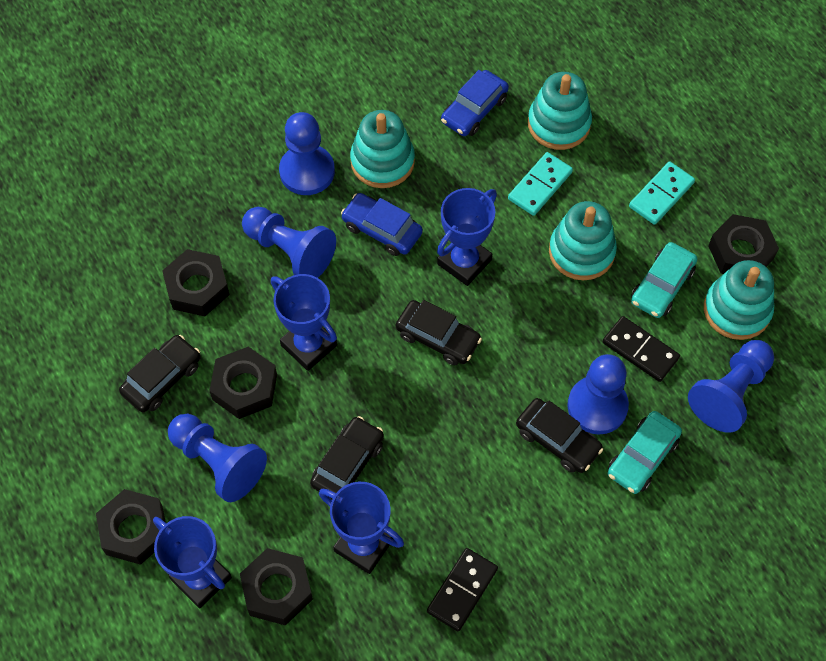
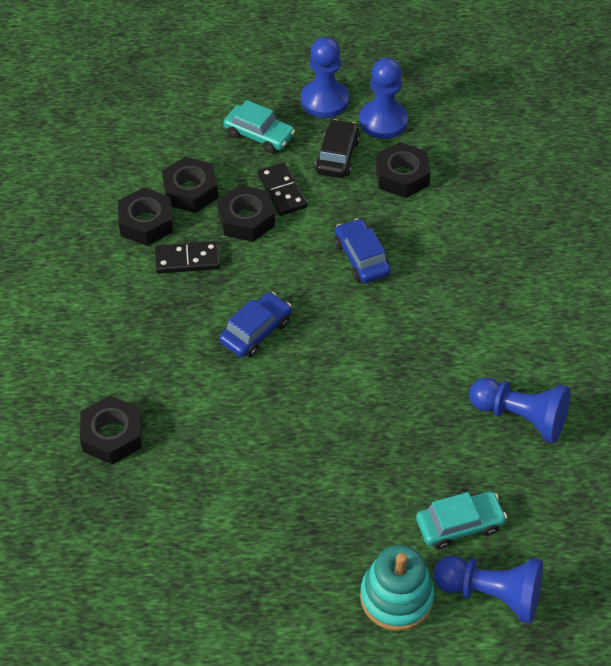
black car: 4 -> 1
blue pawn: 5 -> 4
blue trophy: 4 -> 0
turquoise domino: 2 -> 0
turquoise stacking toy: 4 -> 1

